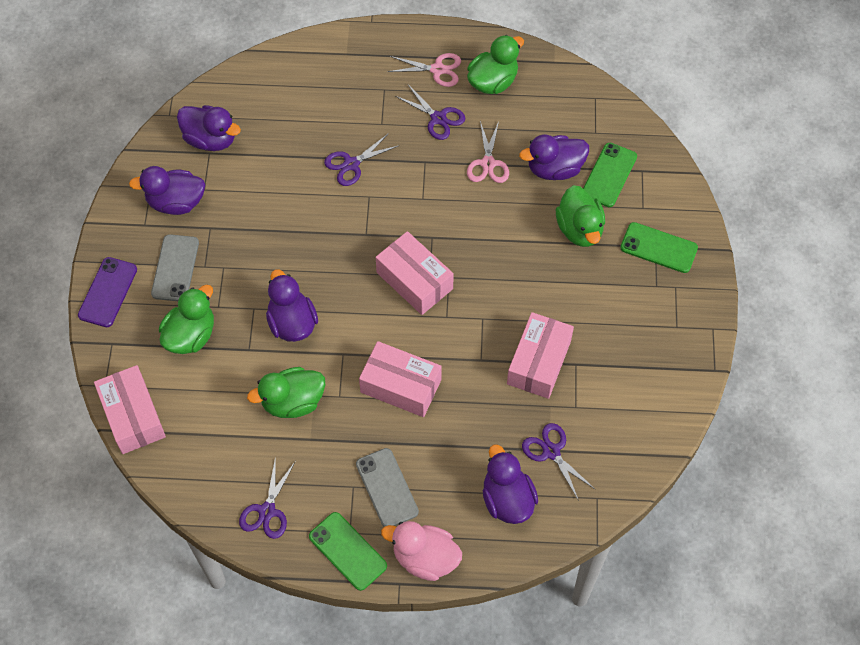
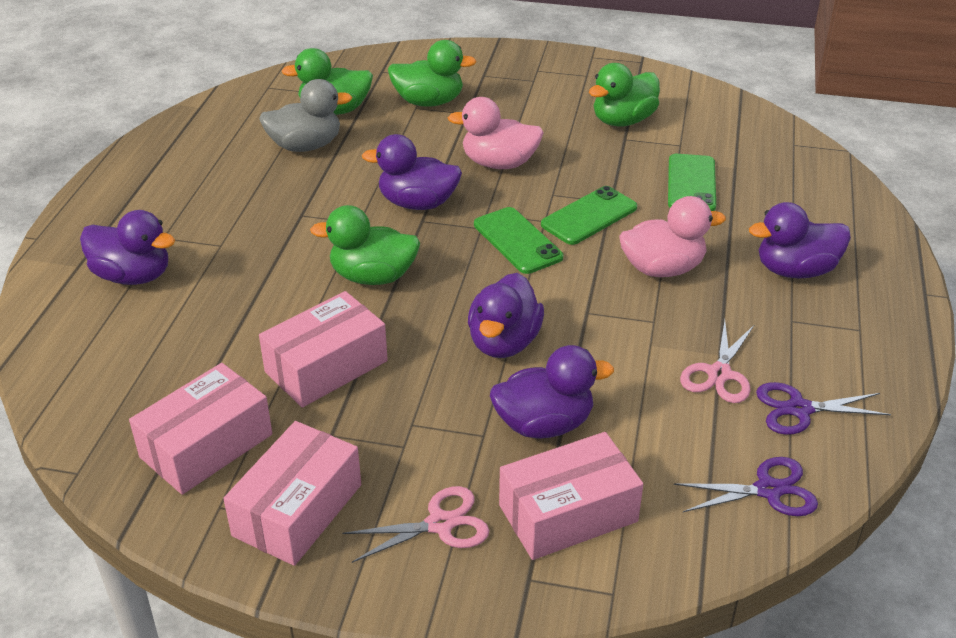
grey duck: 0 -> 1
grey phone: 2 -> 0
pink duck: 1 -> 2
purple phone: 1 -> 0
purple scissors: 4 -> 2

